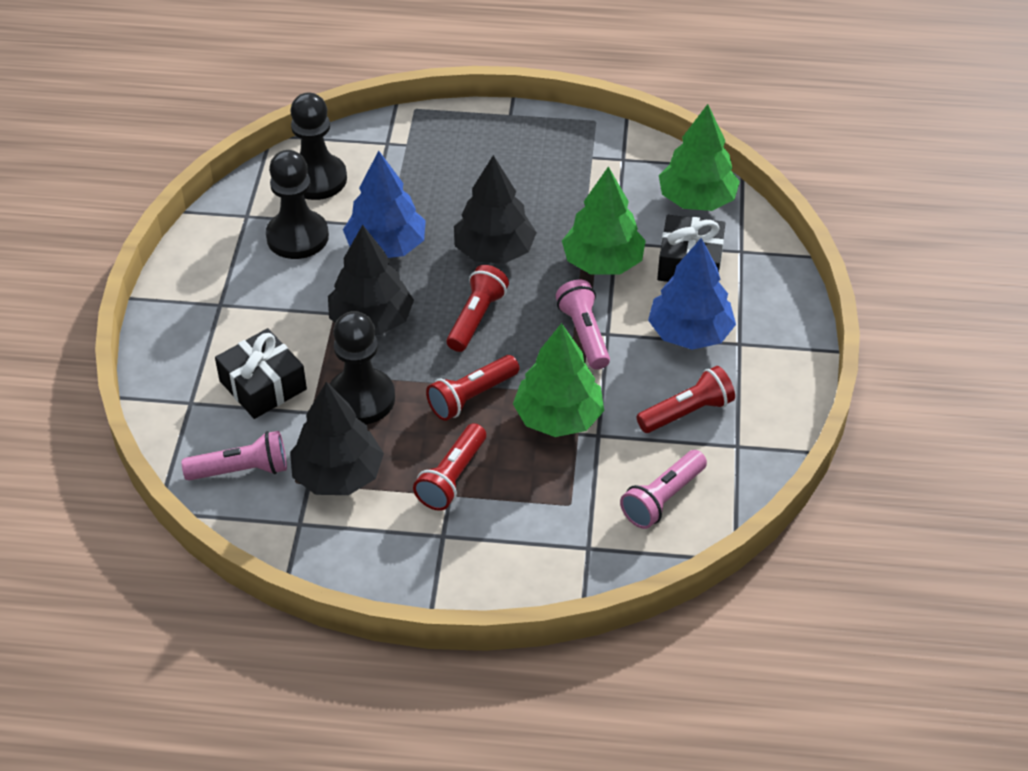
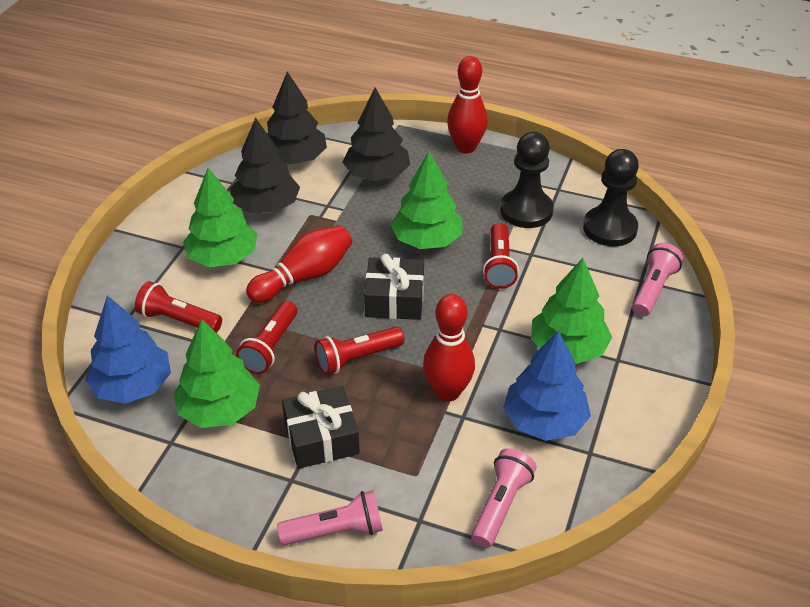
black pawn: 3 -> 2
green tree: 3 -> 4
red bowling pin: 0 -> 3

